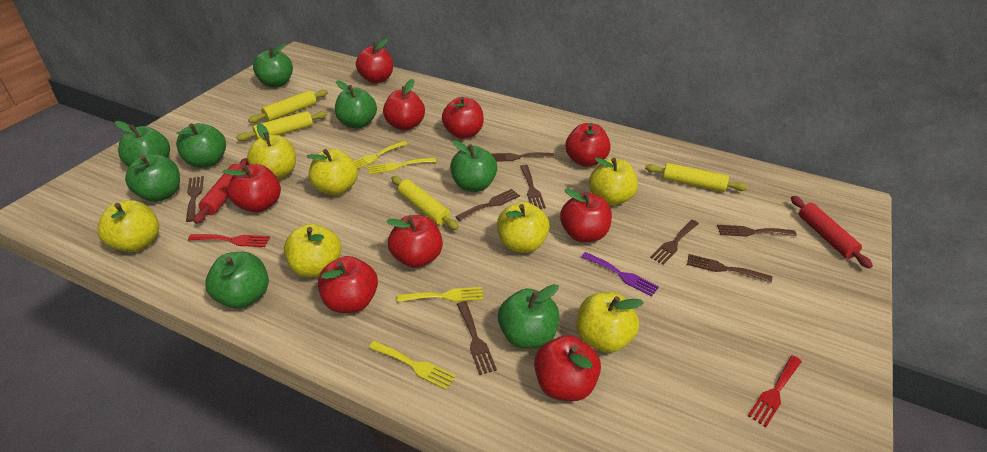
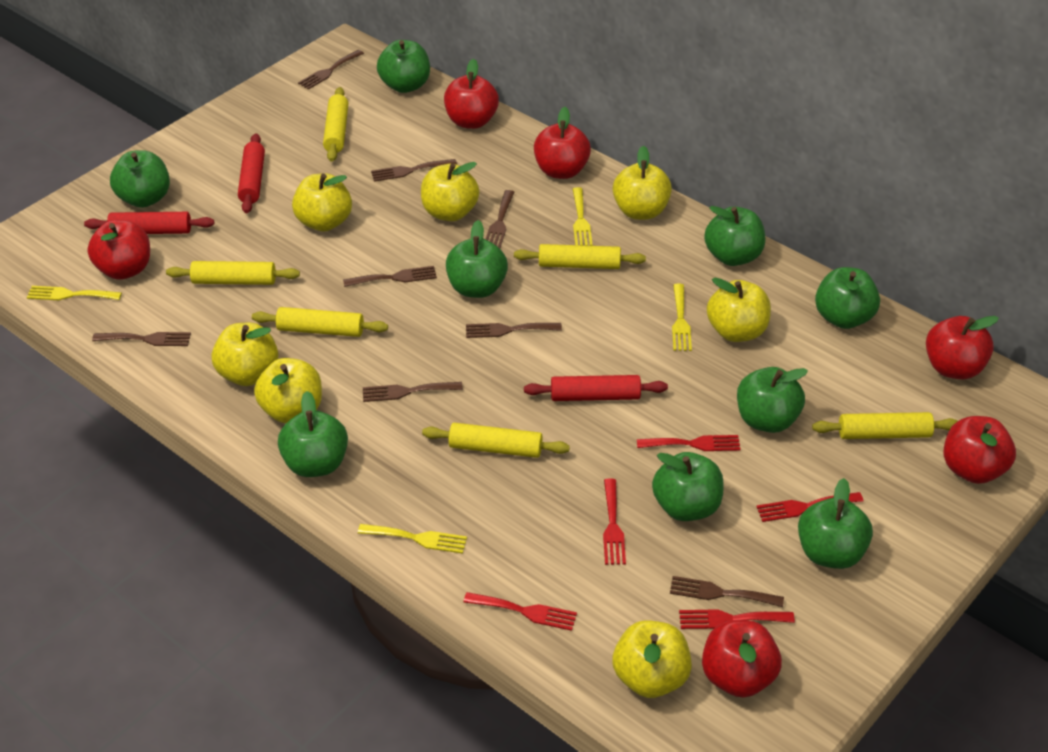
green apple: 8 -> 9
purple fork: 1 -> 0
red apple: 9 -> 6
red fork: 2 -> 5
red rolling pin: 2 -> 3
yellow rolling pin: 4 -> 6

